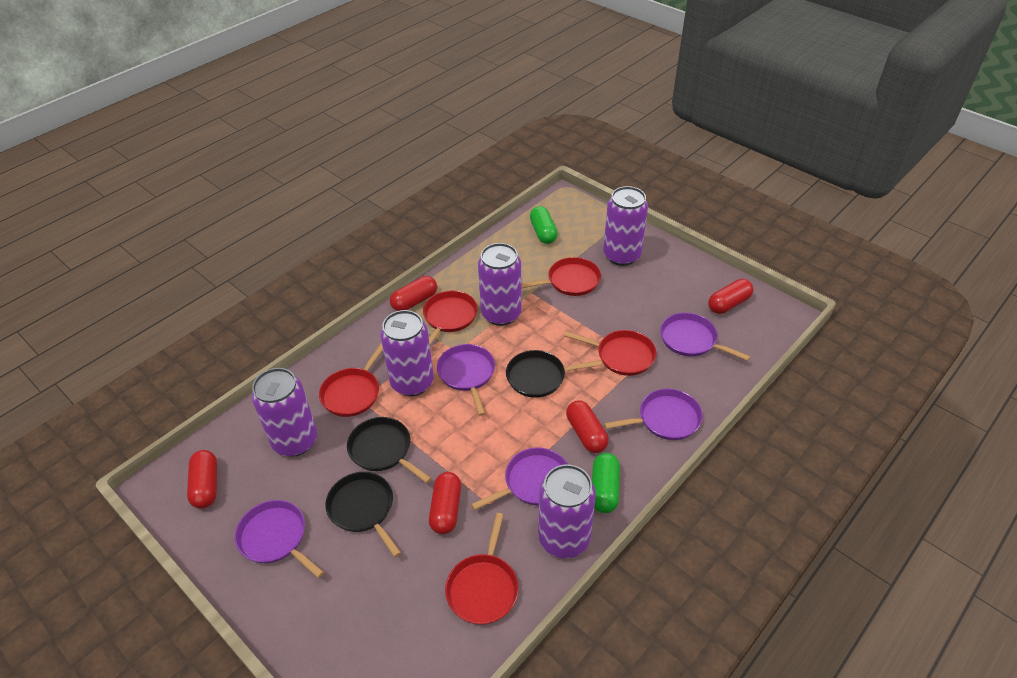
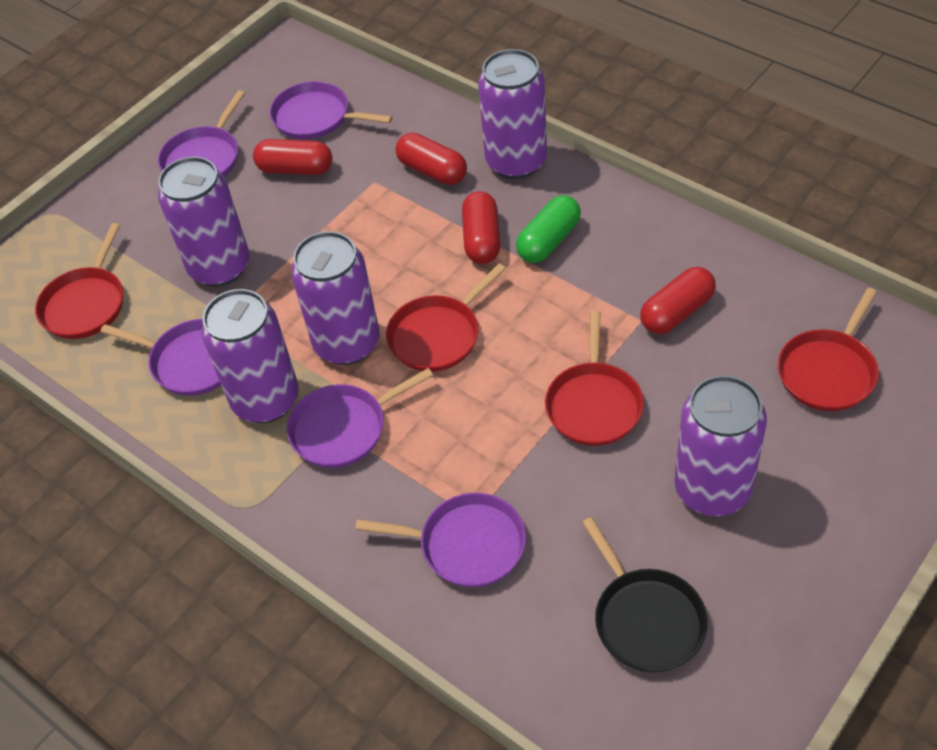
black pan: 3 -> 1
green capsule: 2 -> 1
red capsule: 5 -> 4
red pan: 5 -> 4

